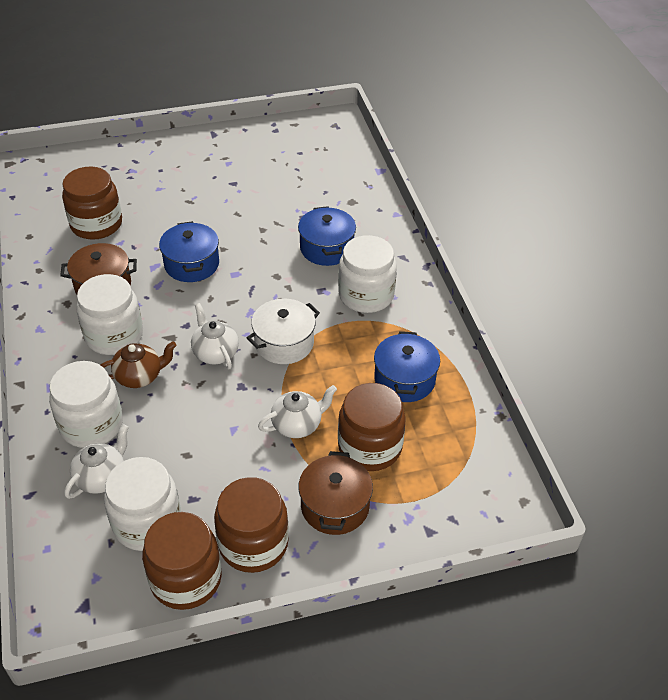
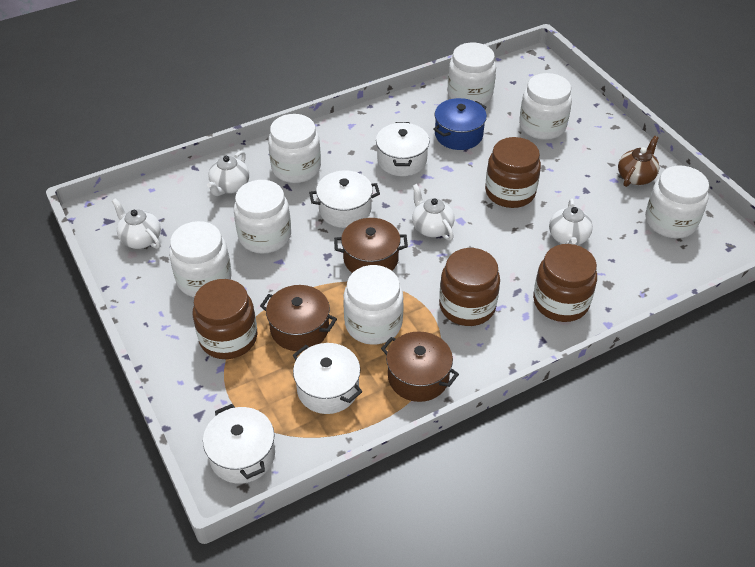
blue pot: 3 -> 1
brown pot: 2 -> 3
white jar: 4 -> 7
white pot: 1 -> 4
white teapot: 3 -> 4

